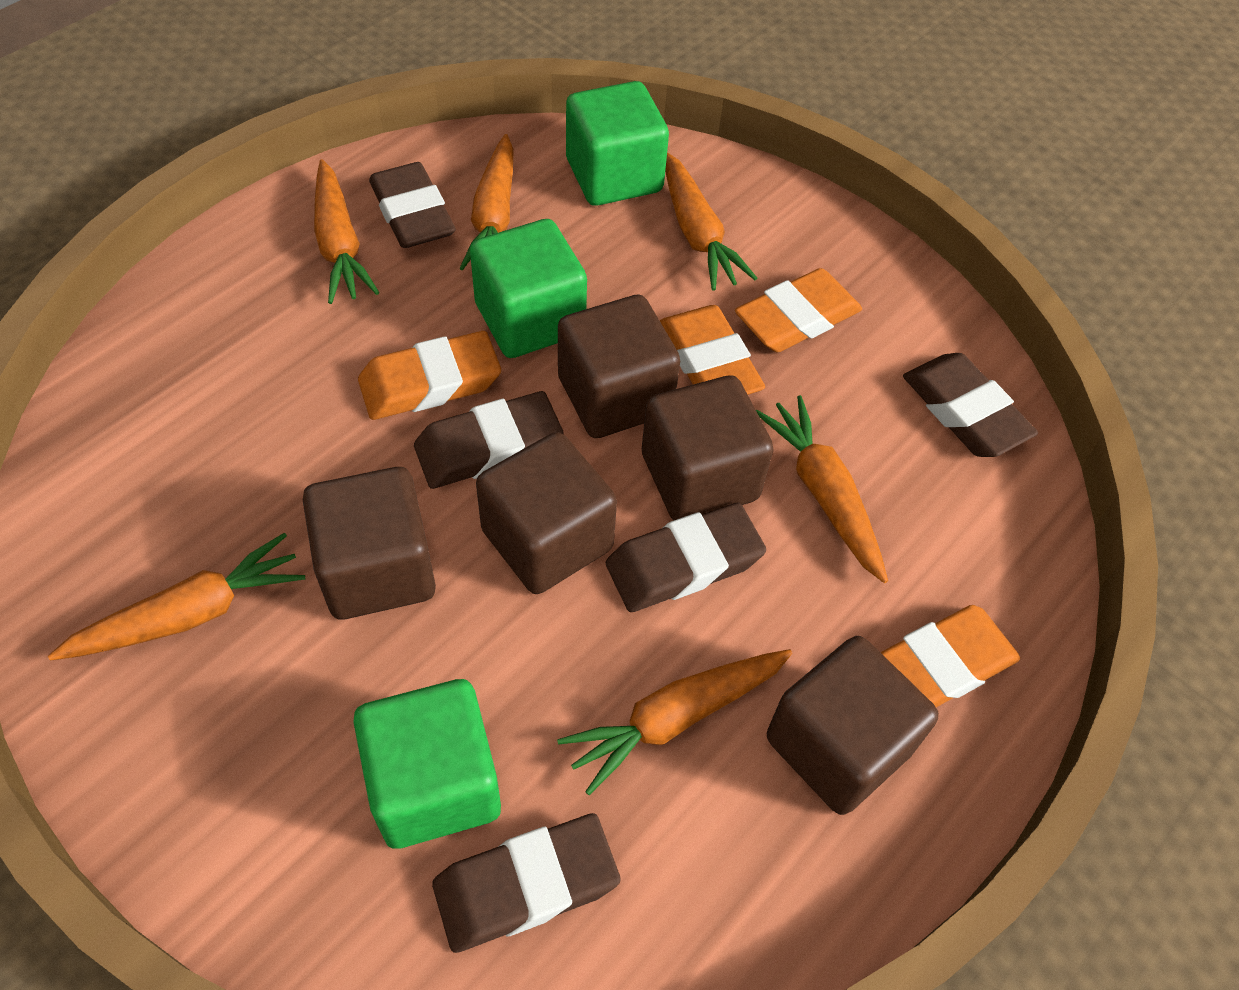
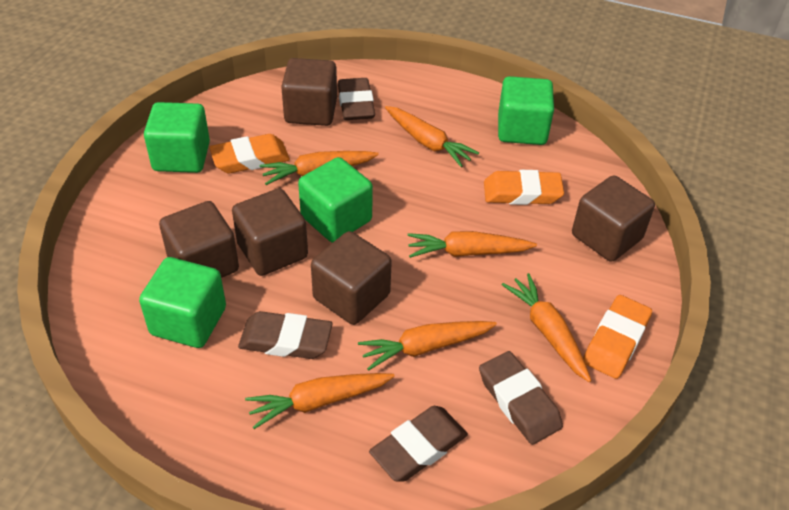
brown eraser: 5 -> 4
green cube: 3 -> 4
orange eraser: 4 -> 3

